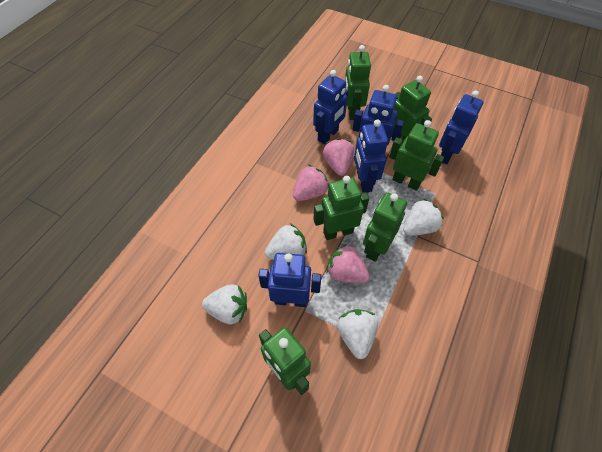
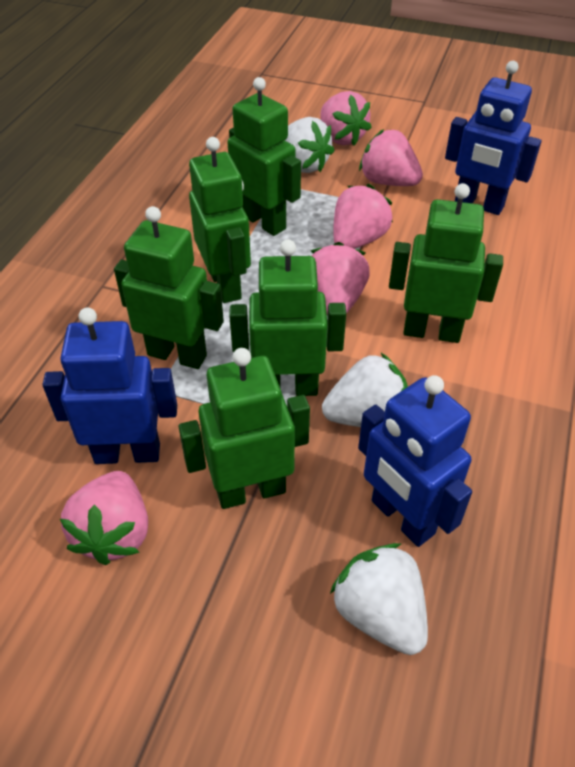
blue robot: 5 -> 3
pink strawberry: 3 -> 5
white strawberry: 4 -> 3

